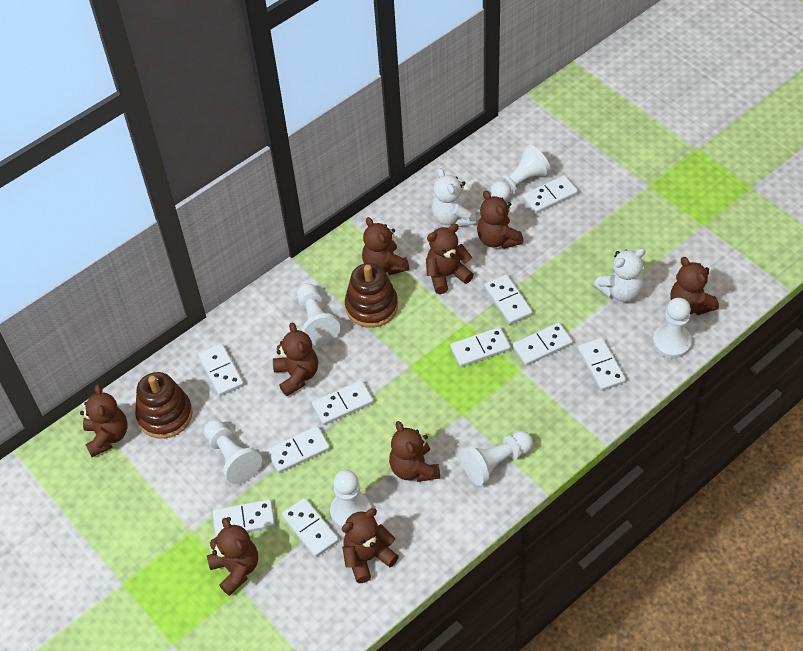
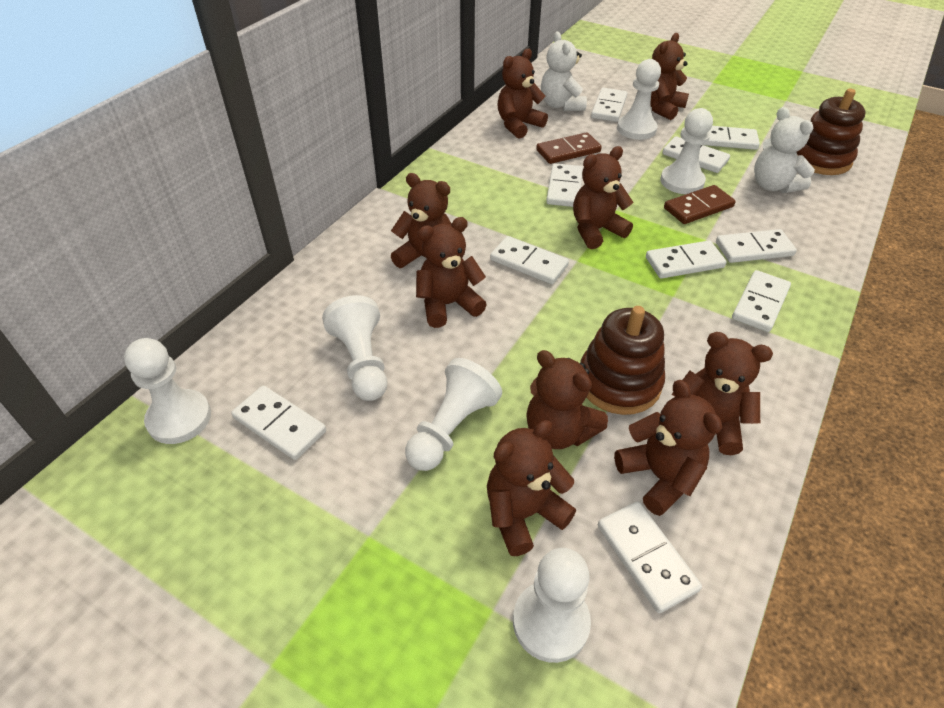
brown domino: 0 -> 2

